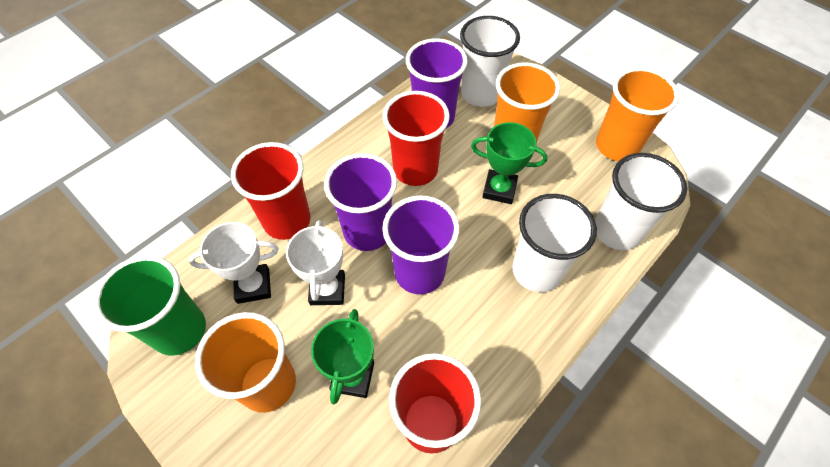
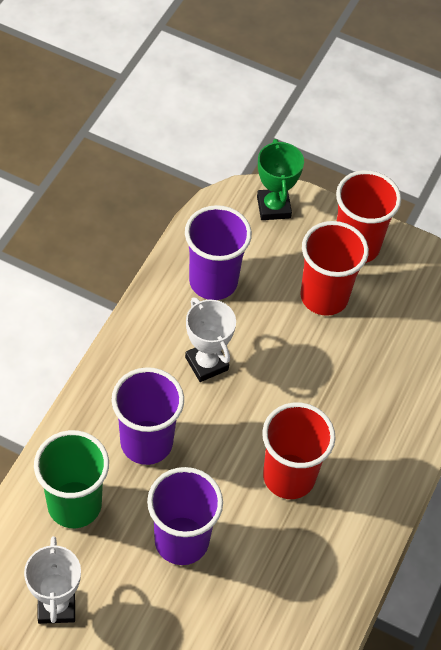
green trophy: 2 -> 1
orange cup: 3 -> 0
white cup: 3 -> 0

